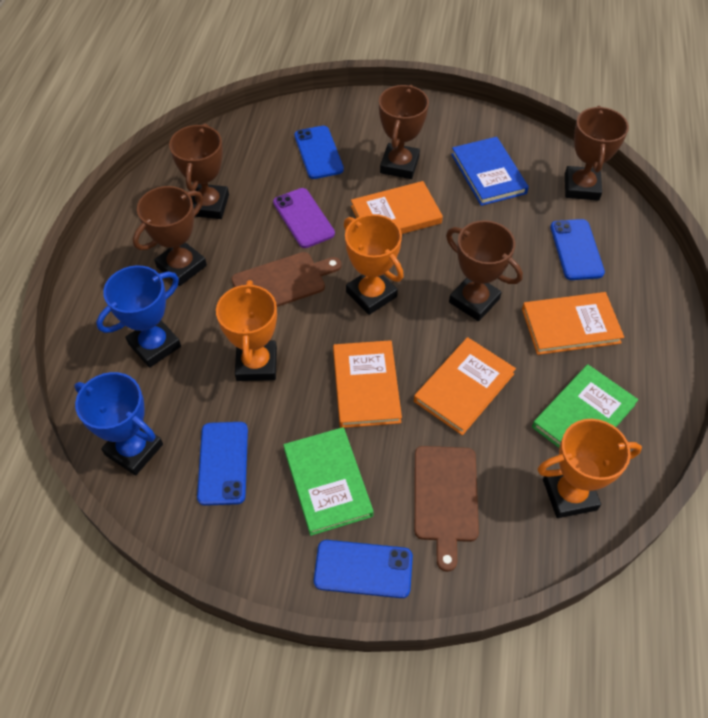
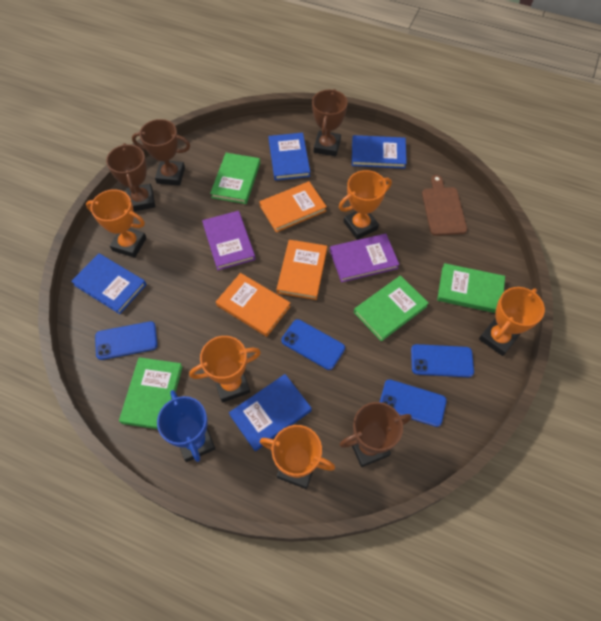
blue book: 1 -> 4
blue trophy: 2 -> 1
brown cutting board: 2 -> 1
brown trophy: 5 -> 4
green book: 2 -> 4
orange book: 4 -> 3
orange trophy: 3 -> 5
purple book: 0 -> 2
purple phone: 1 -> 0

